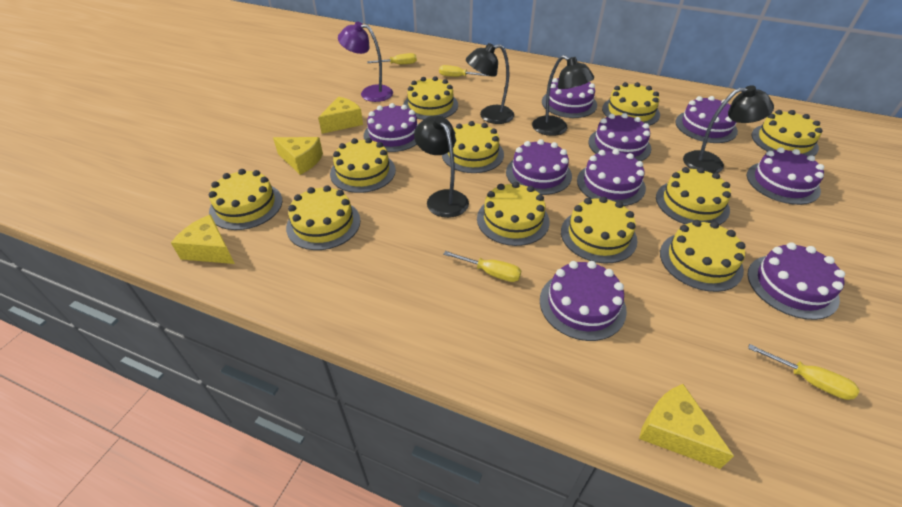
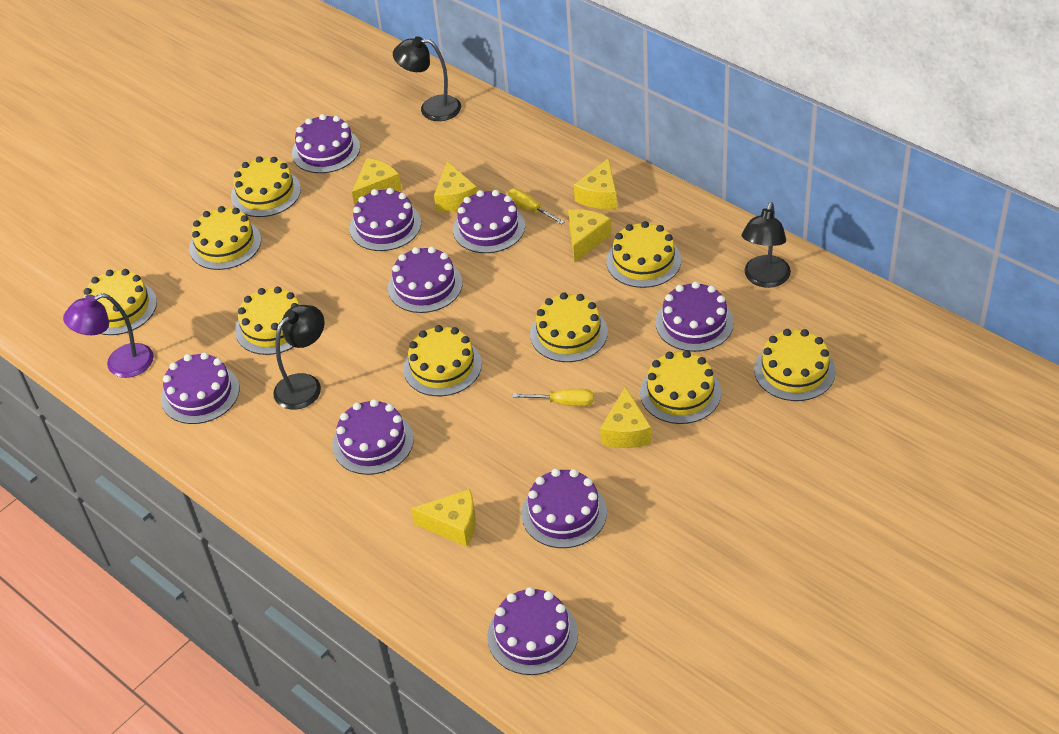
black lamp: 4 -> 3
yellow cake: 11 -> 9
yellow cheese: 4 -> 6
yellow screwdriver: 4 -> 2

